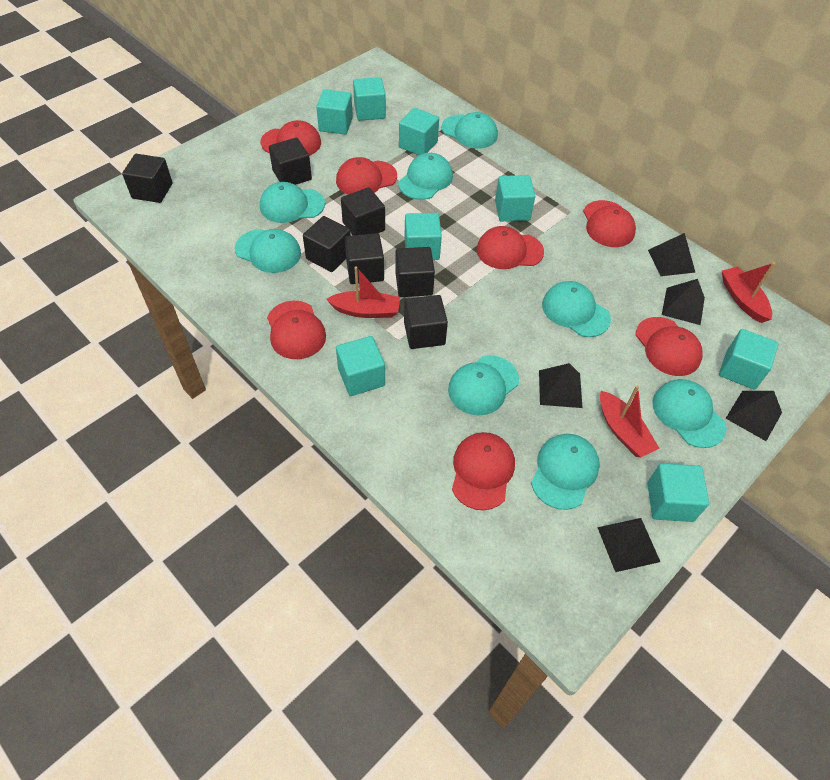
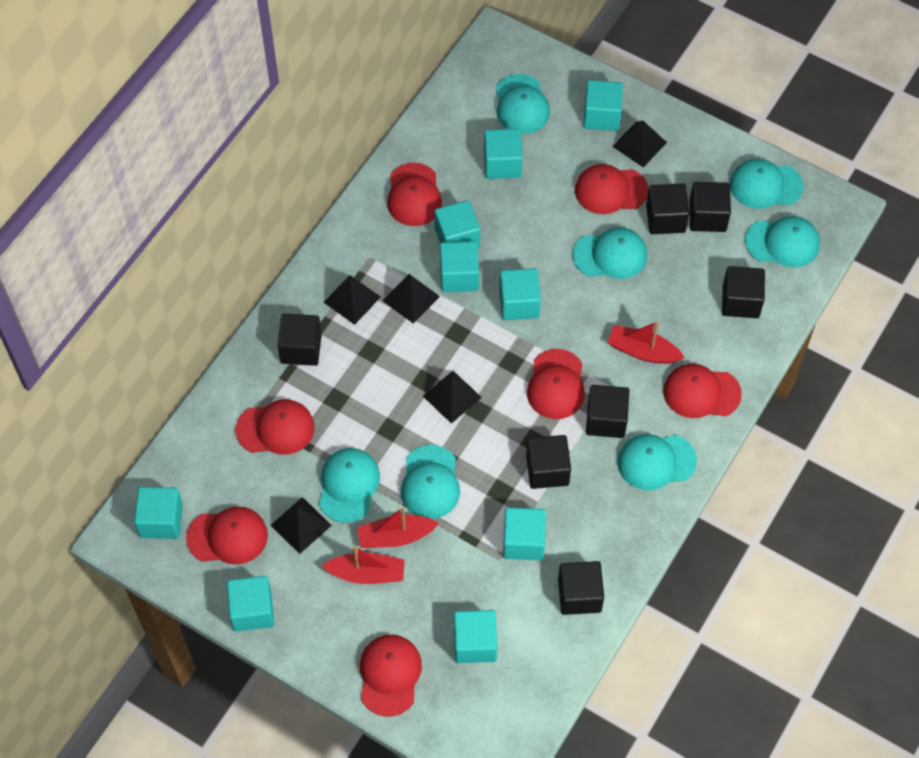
turquoise cap: 8 -> 7
turquoise cube: 8 -> 9

